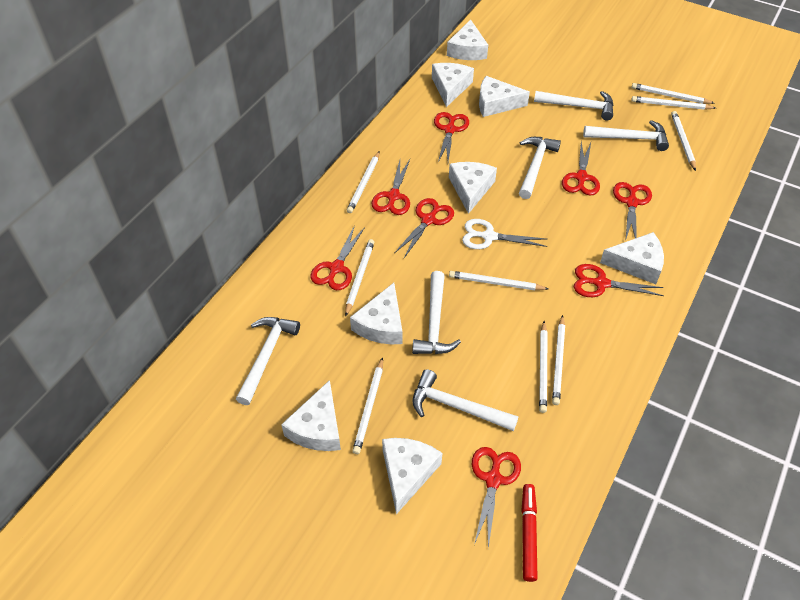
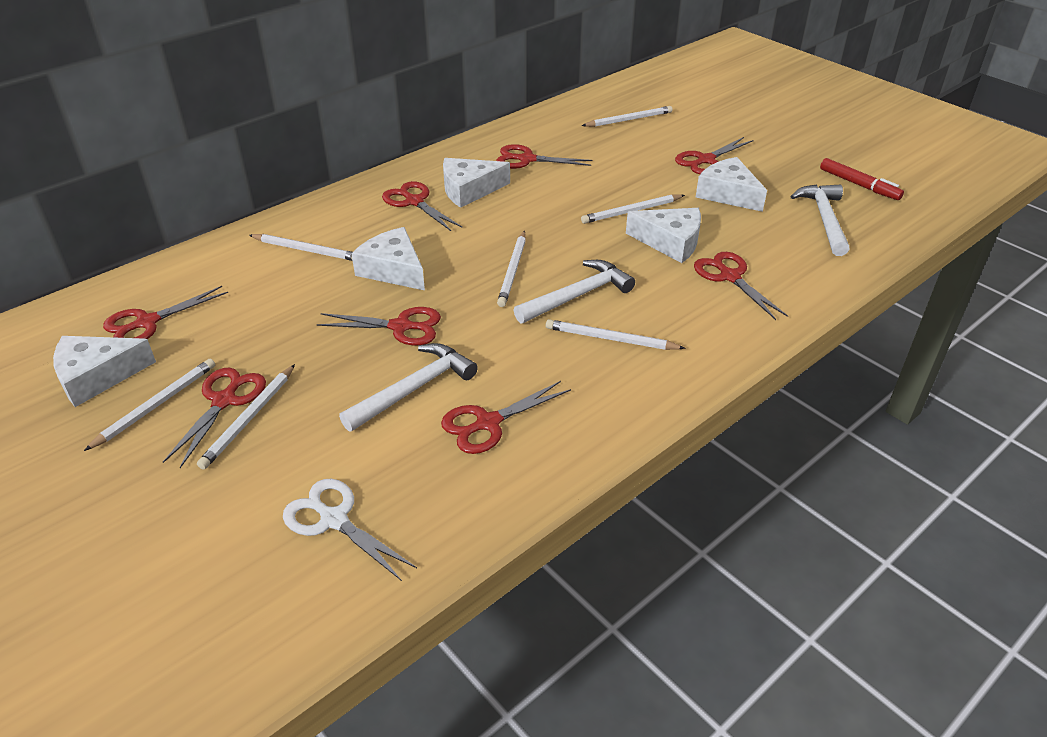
white cheese: 8 -> 5
white hammer: 6 -> 3
white pencil: 9 -> 7

